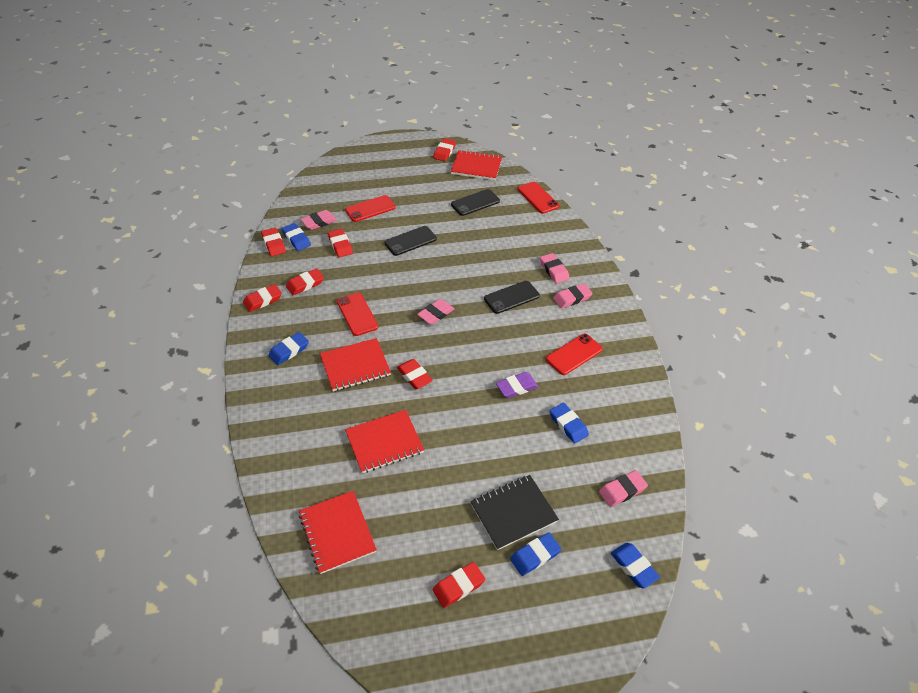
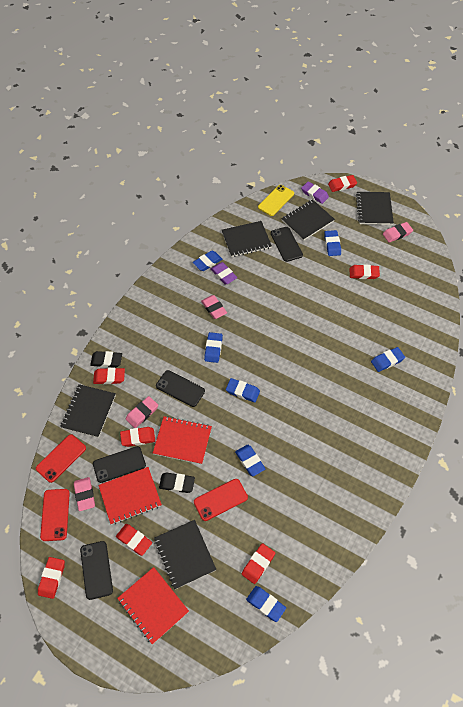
black eraser: 0 -> 2
black notebook: 1 -> 5
black phone: 3 -> 4
blue eraser: 5 -> 7
pink eraser: 5 -> 4
purple eraser: 1 -> 2
red notebook: 4 -> 3
red phone: 4 -> 3
yellow phone: 0 -> 1

